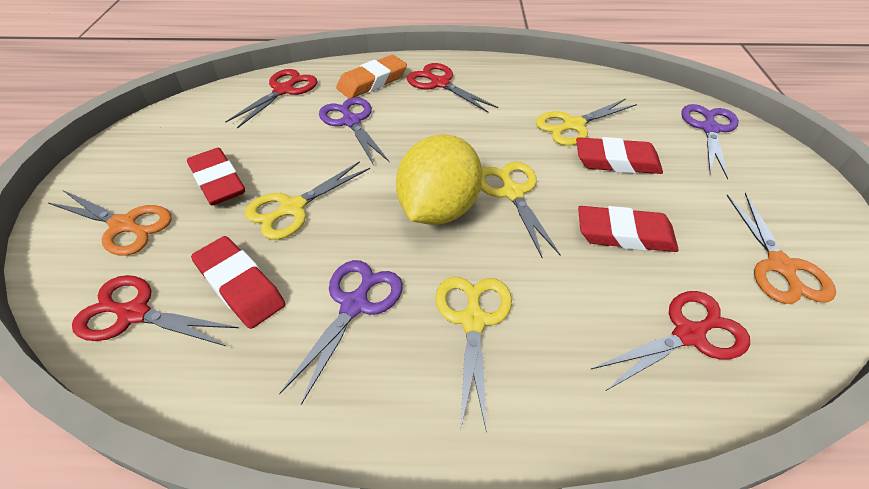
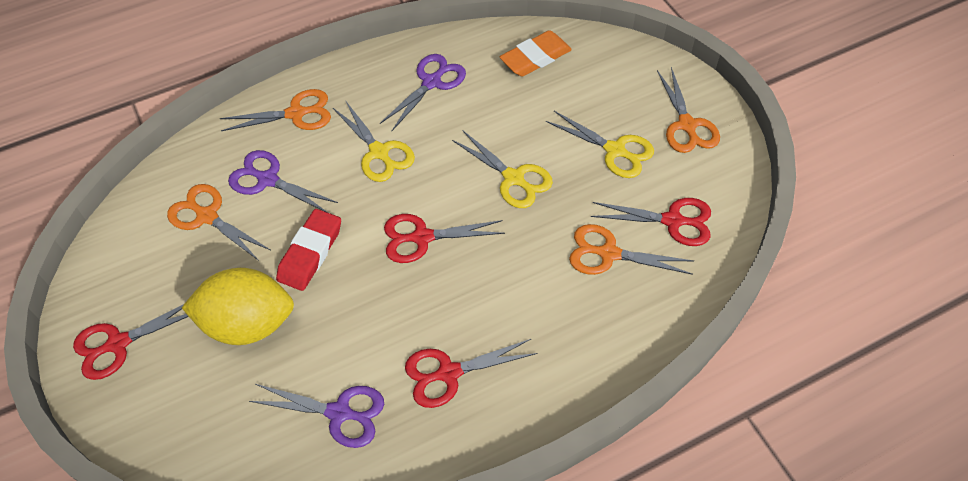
orange scissors: 2 -> 4
red eraser: 4 -> 1
yellow scissors: 4 -> 3

